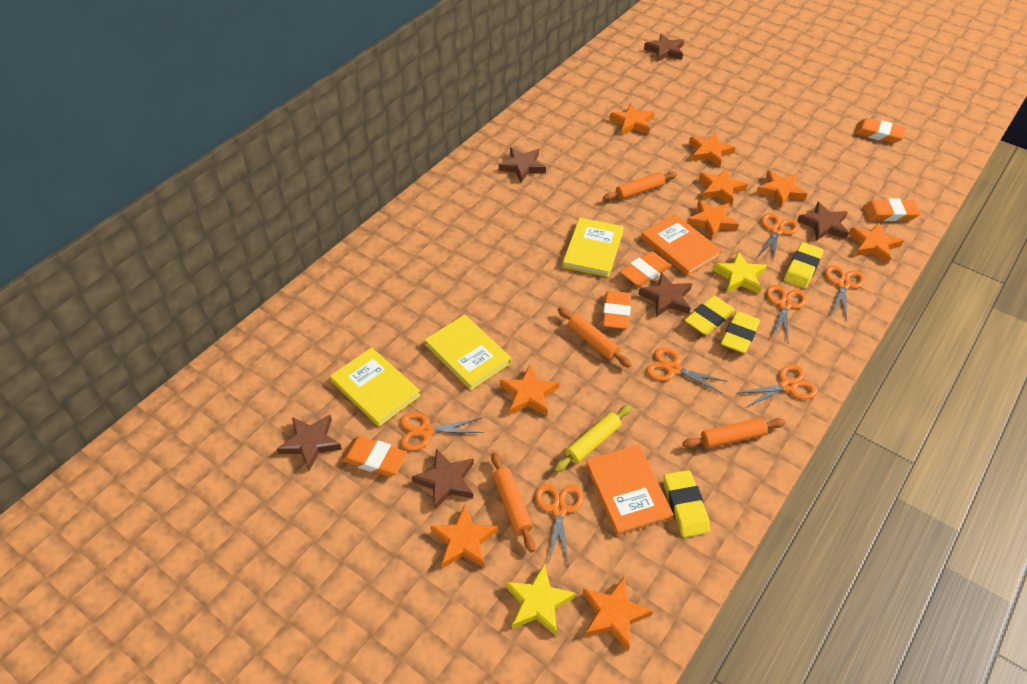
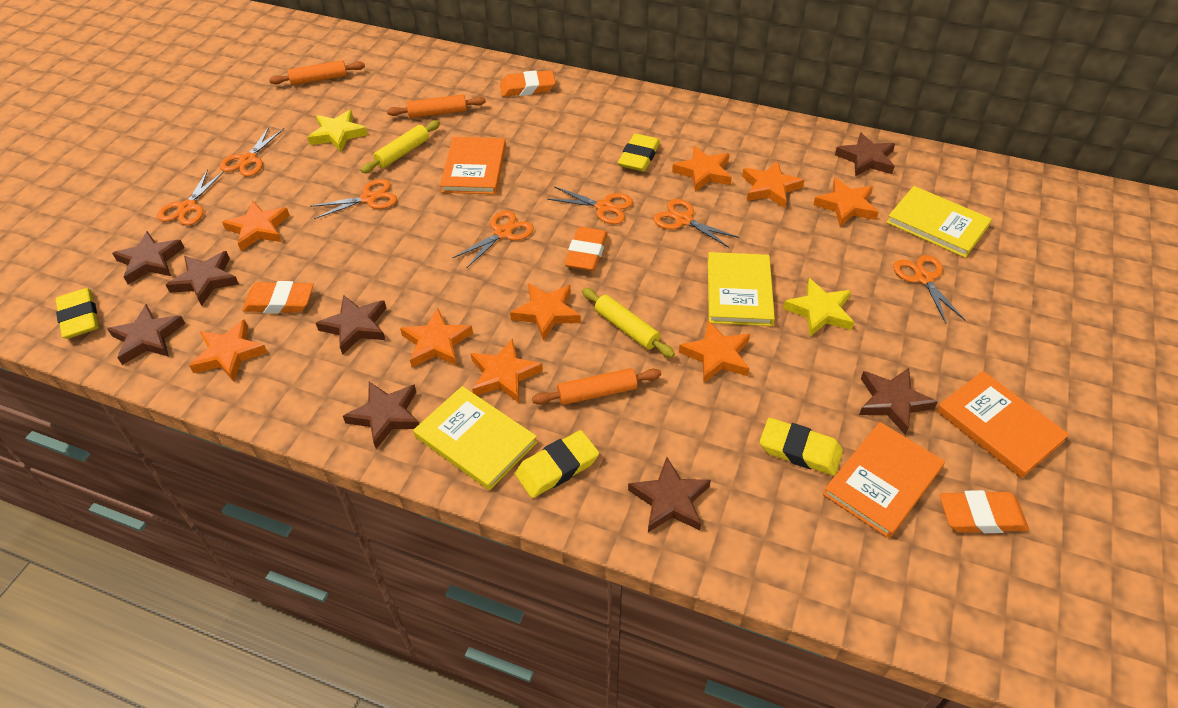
brown star: 6 -> 8
orange book: 2 -> 3
orange eraser: 5 -> 4
orange rolling pin: 4 -> 3
yellow rolling pin: 1 -> 2

